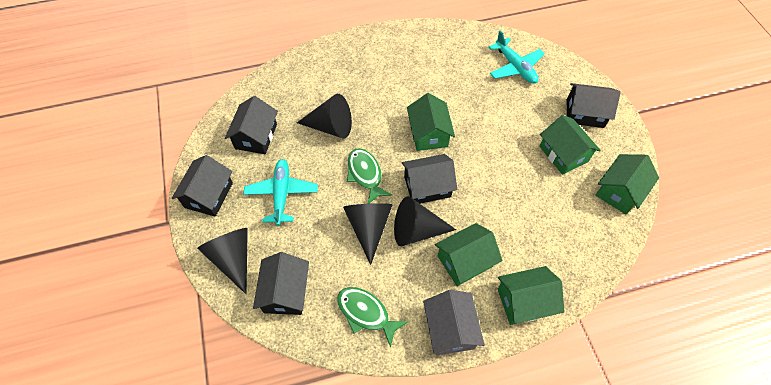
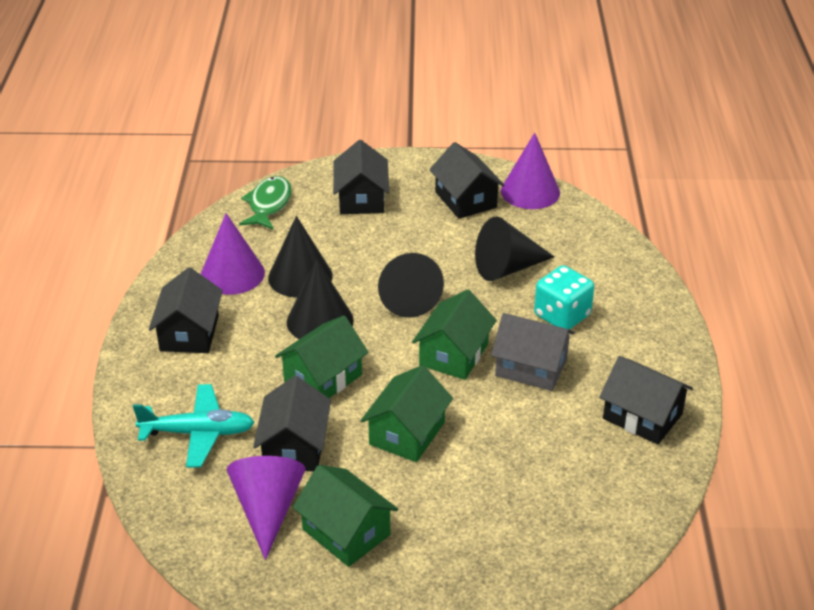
green fish: 2 -> 1
green house: 5 -> 4
purple cone: 0 -> 3
turquoise dice: 0 -> 1
turquoise plane: 2 -> 1

